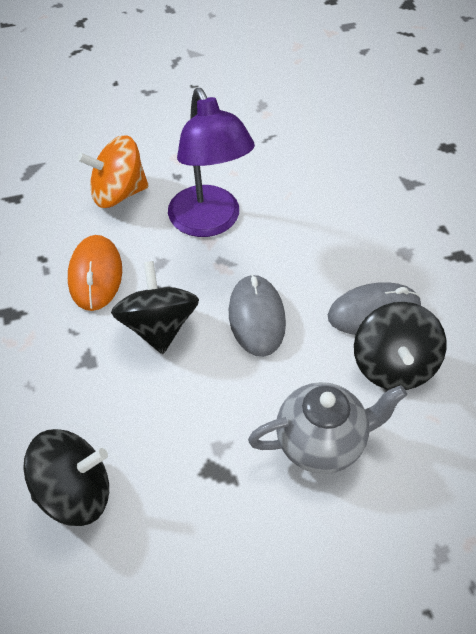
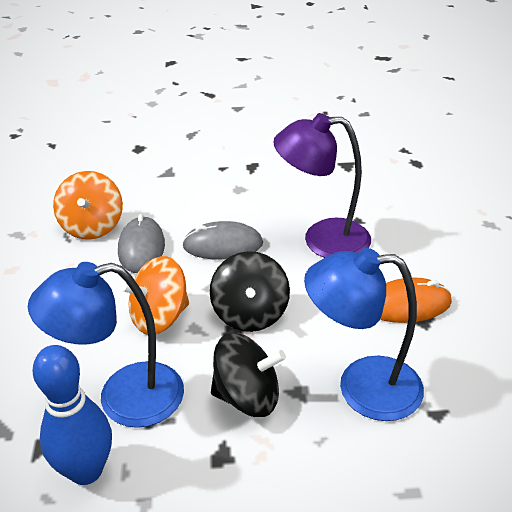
black spinning top: 3 -> 2
blue bowling pin: 0 -> 1
blue lamp: 0 -> 2
grey teapot: 1 -> 0
orange spinning top: 1 -> 2

